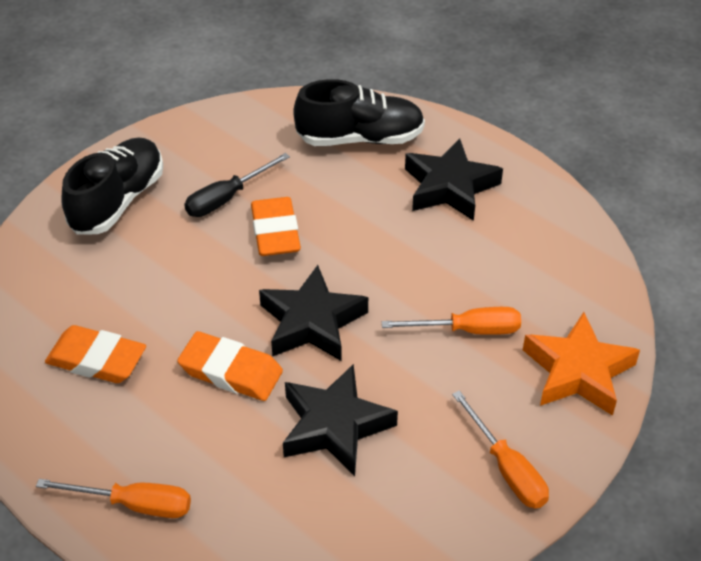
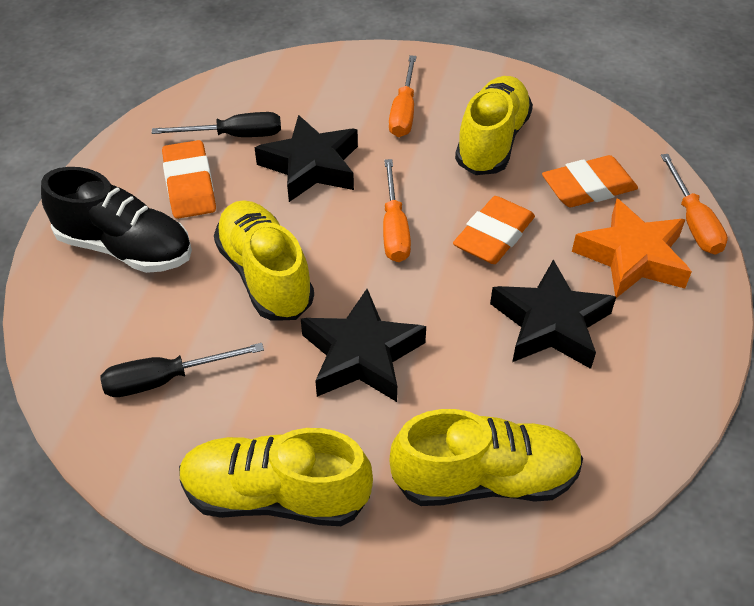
black screwdriver: 1 -> 2
black shoe: 2 -> 1
yellow shoe: 0 -> 4

